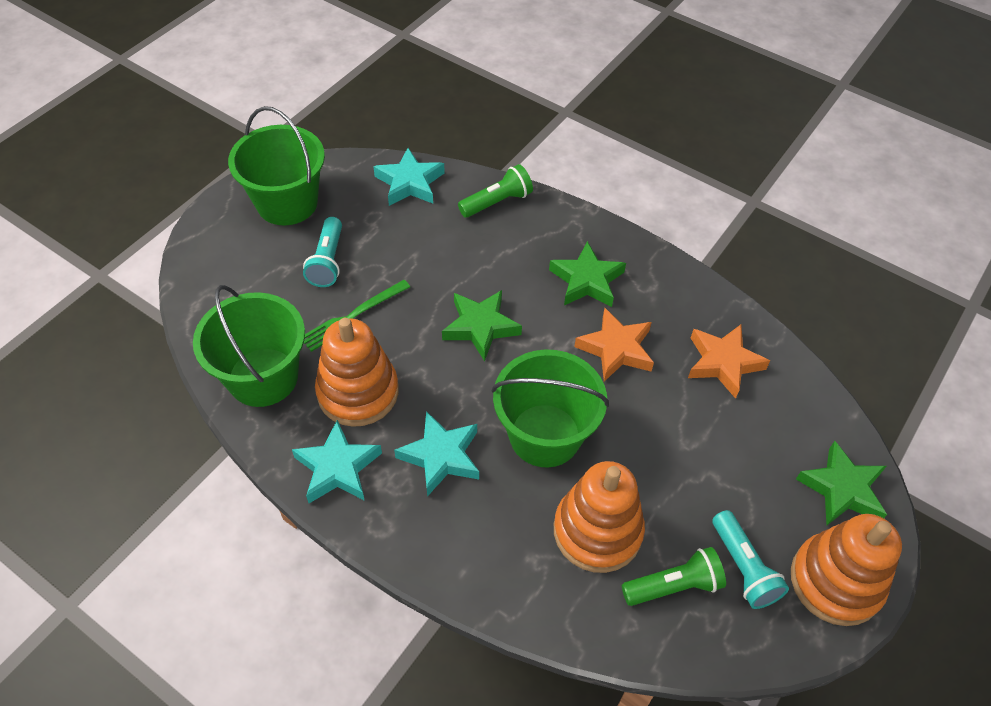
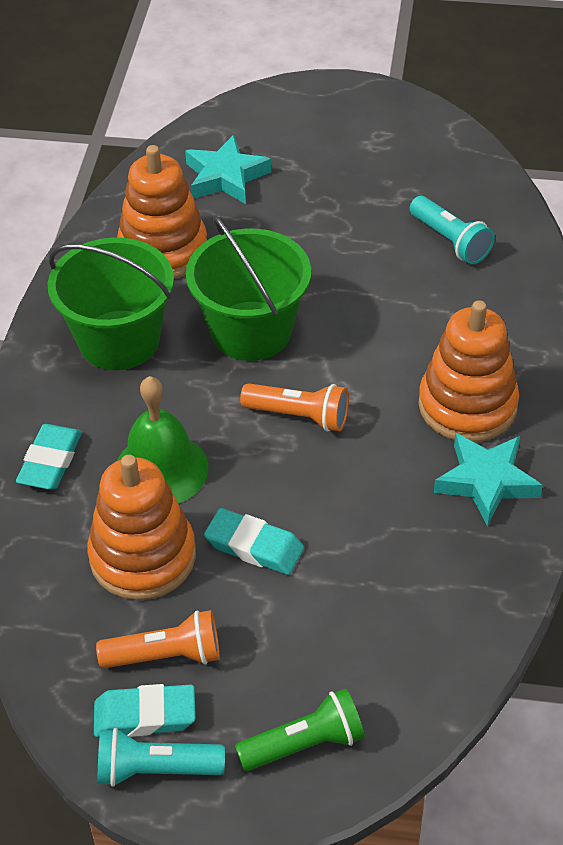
green bell: 0 -> 1
green bucket: 3 -> 2
green flashlight: 2 -> 1
green fork: 1 -> 0
green star: 3 -> 0
orange flashlight: 0 -> 2
orange star: 2 -> 0
turquoise eraser: 0 -> 3
turquoise star: 3 -> 2

